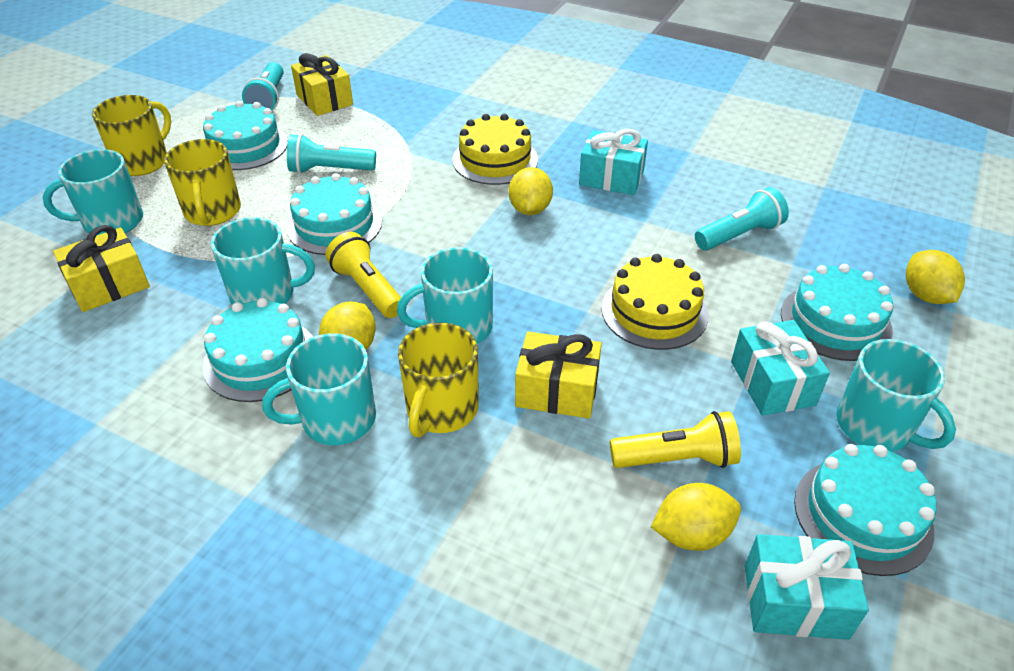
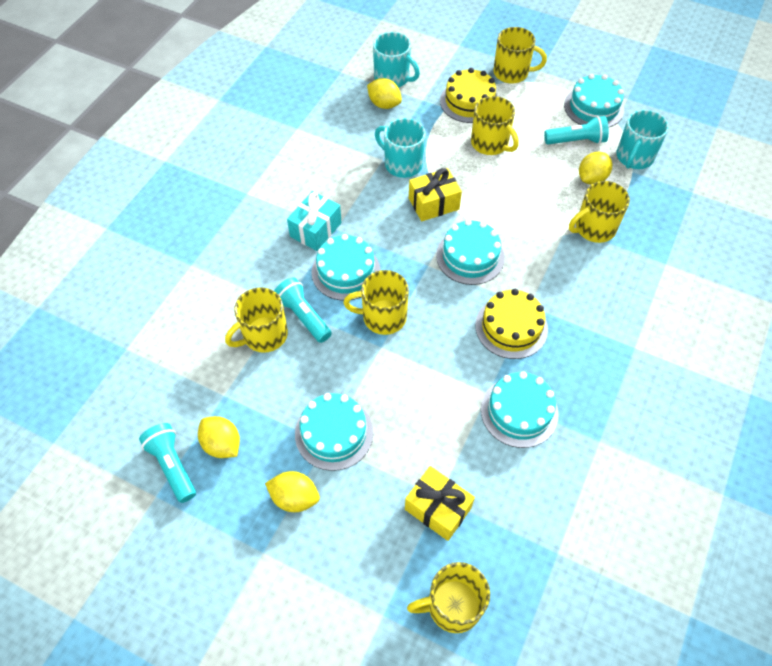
turquoise gift: 3 -> 1
turquoise mug: 5 -> 3
yellow flashlight: 2 -> 0
yellow gift: 3 -> 2
yellow mug: 3 -> 6

